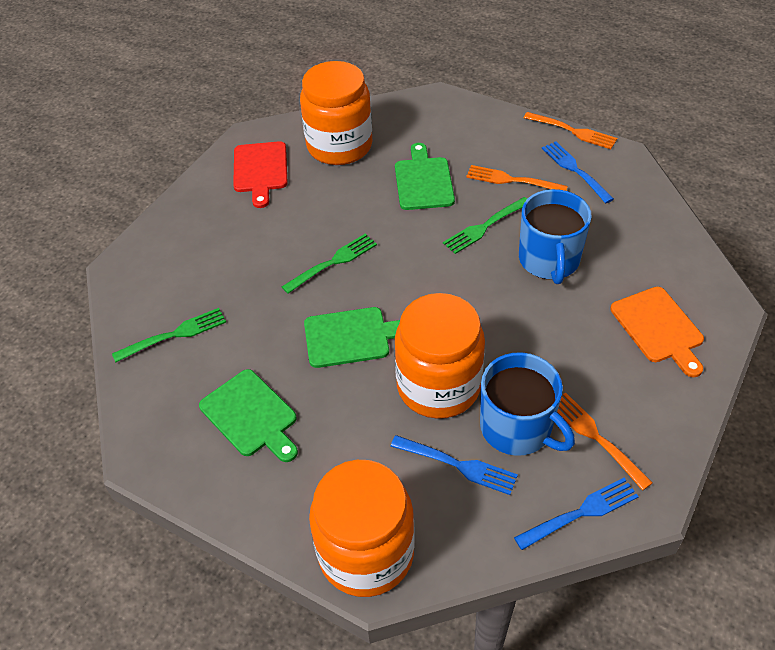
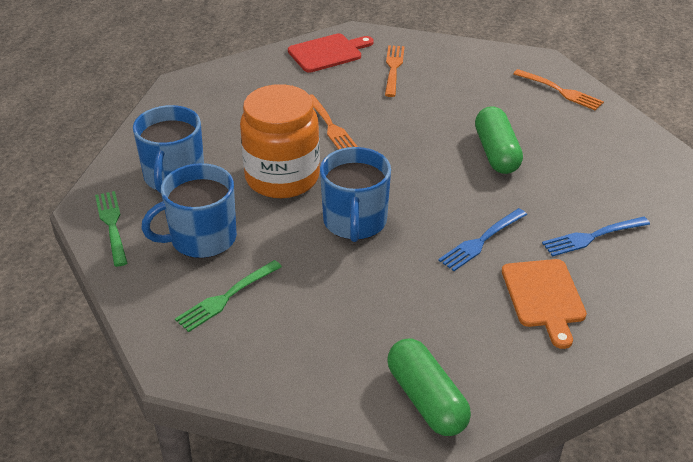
blue fork: 3 -> 2
blue mug: 2 -> 3
green capsule: 0 -> 2
green cutting board: 3 -> 0
green fork: 3 -> 2
orange jar: 3 -> 1

